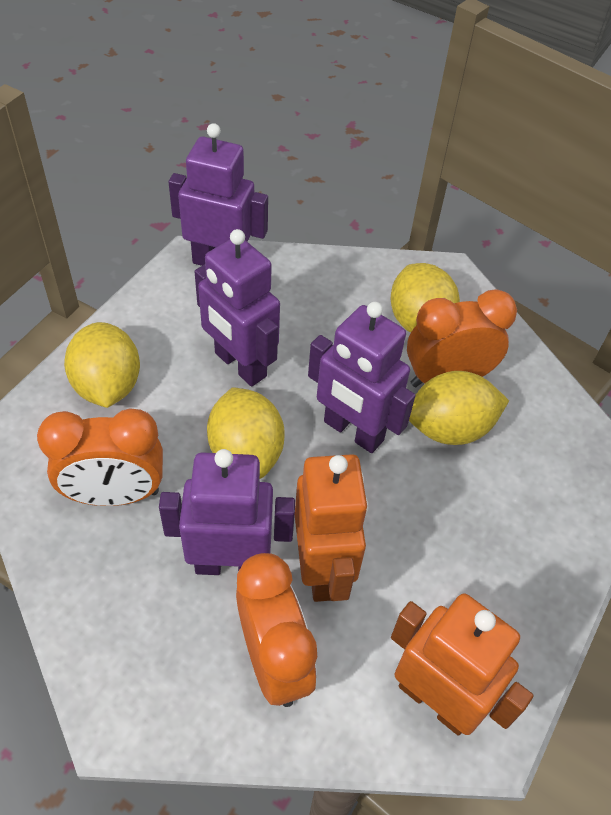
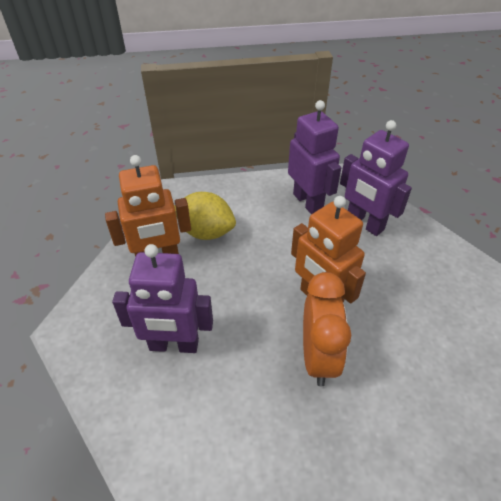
orange clock: 3 -> 1
purple robot: 4 -> 3
yellow lemon: 4 -> 1

